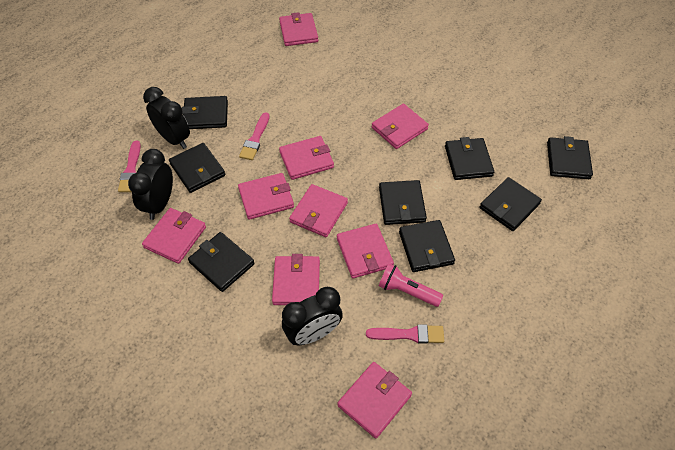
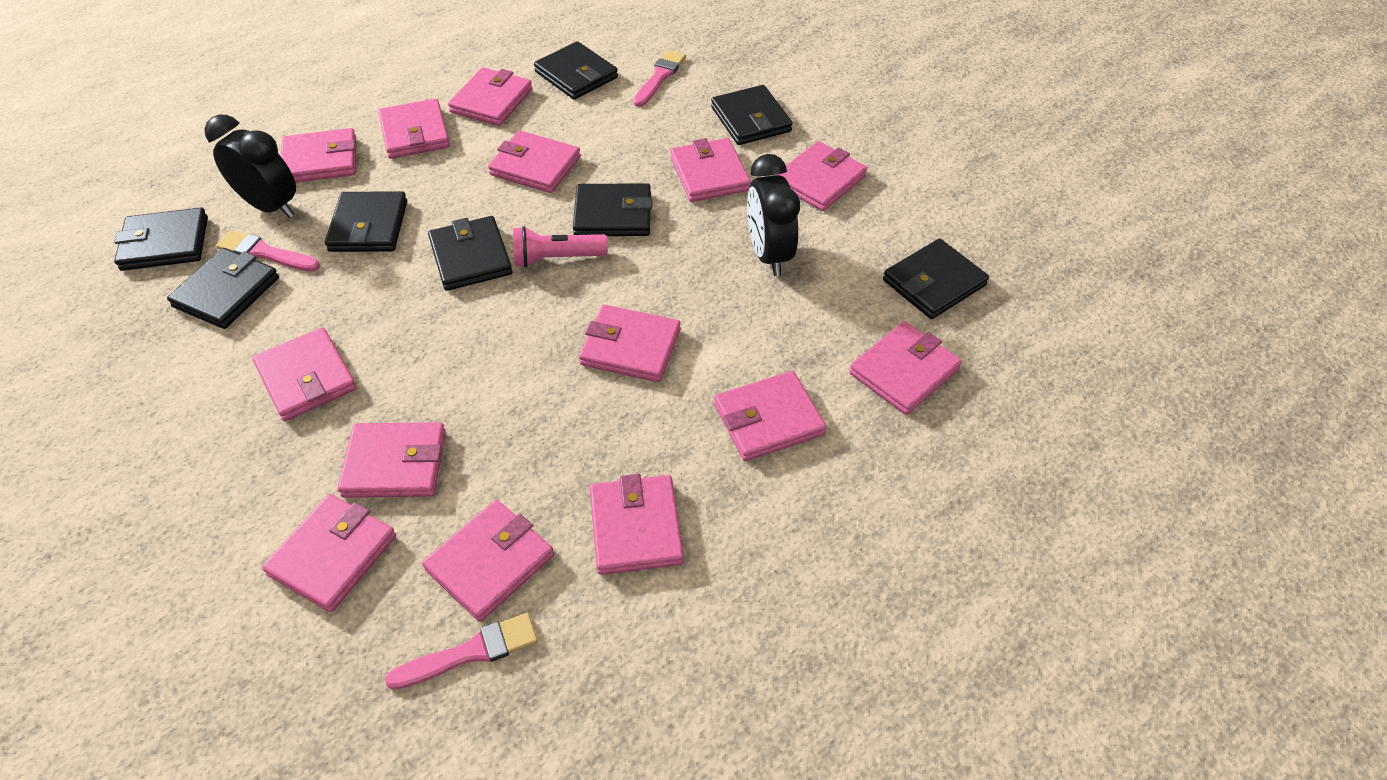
black clock: 3 -> 2
pink wallet: 9 -> 14

